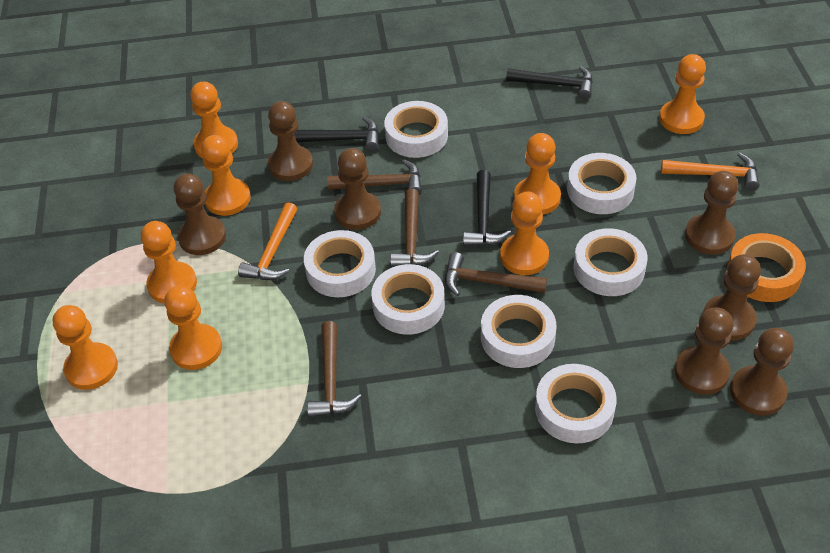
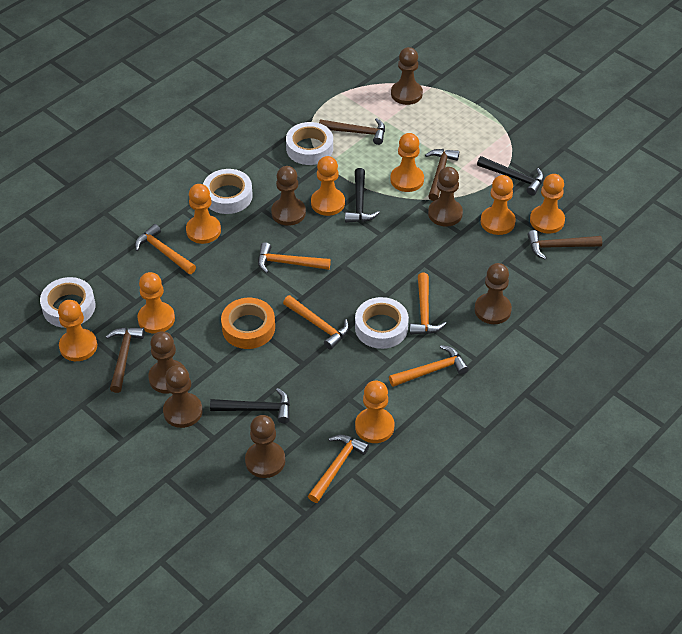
orange hammer: 2 -> 6
white tape: 7 -> 4

